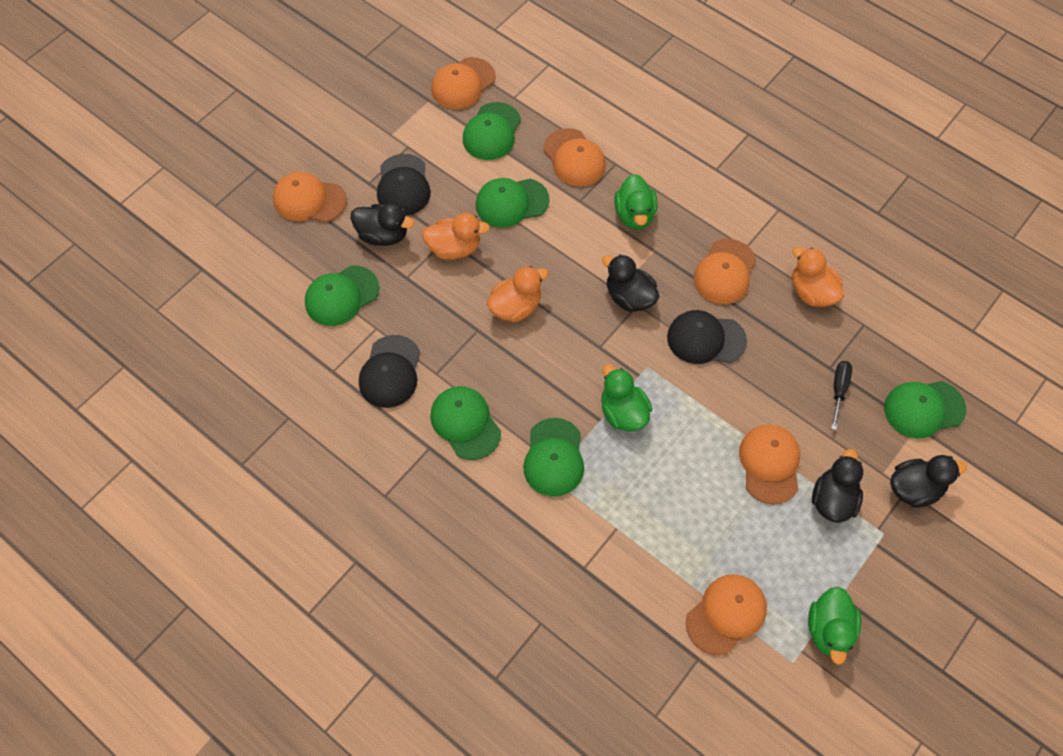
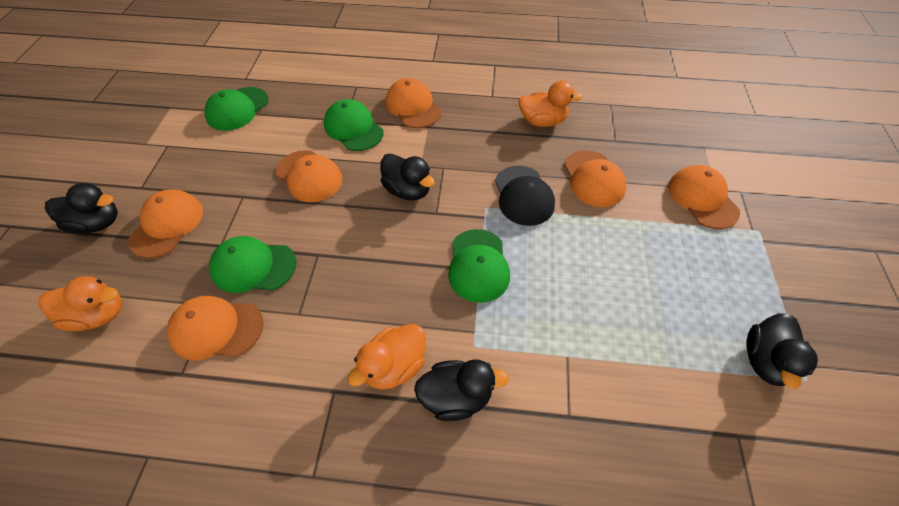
black cap: 3 -> 1
black screwdriver: 1 -> 0
green cap: 6 -> 4
green duck: 3 -> 0

